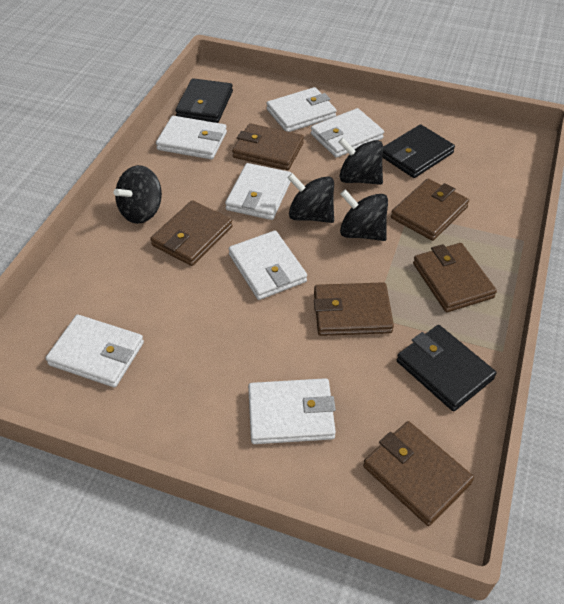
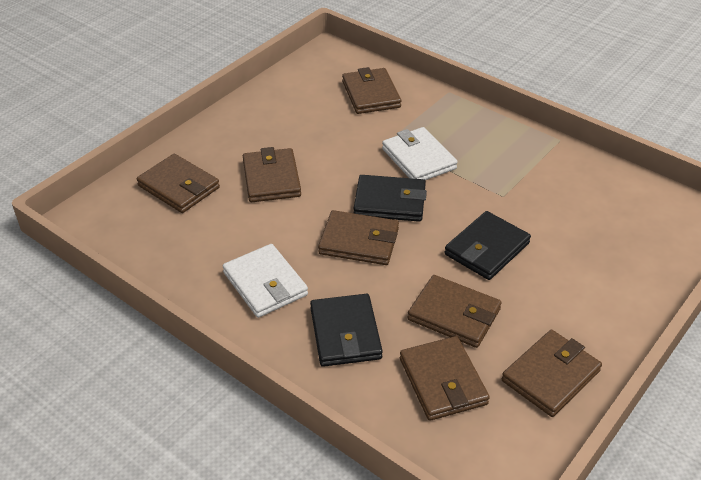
black spinning top: 4 -> 0
brown wallet: 6 -> 7
white wallet: 7 -> 2

